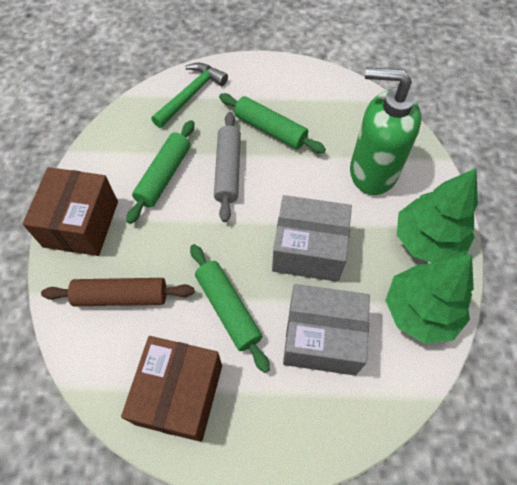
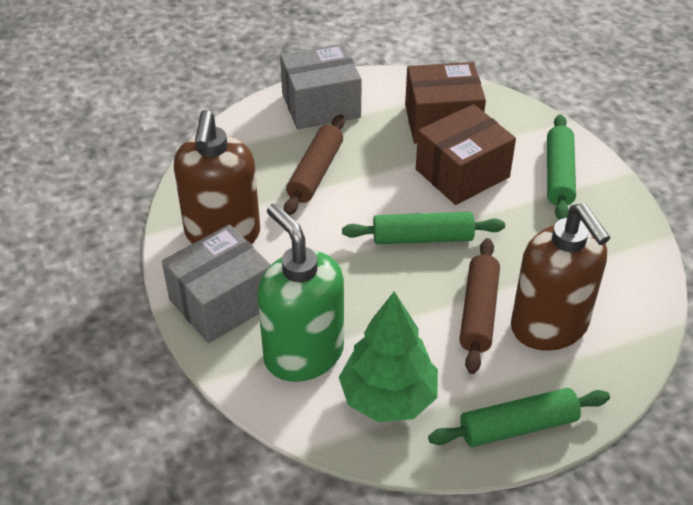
brown rolling pin: 1 -> 2
brown soap dispenser: 0 -> 2
green hammer: 1 -> 0
green tree: 2 -> 1
grey rolling pin: 1 -> 0

